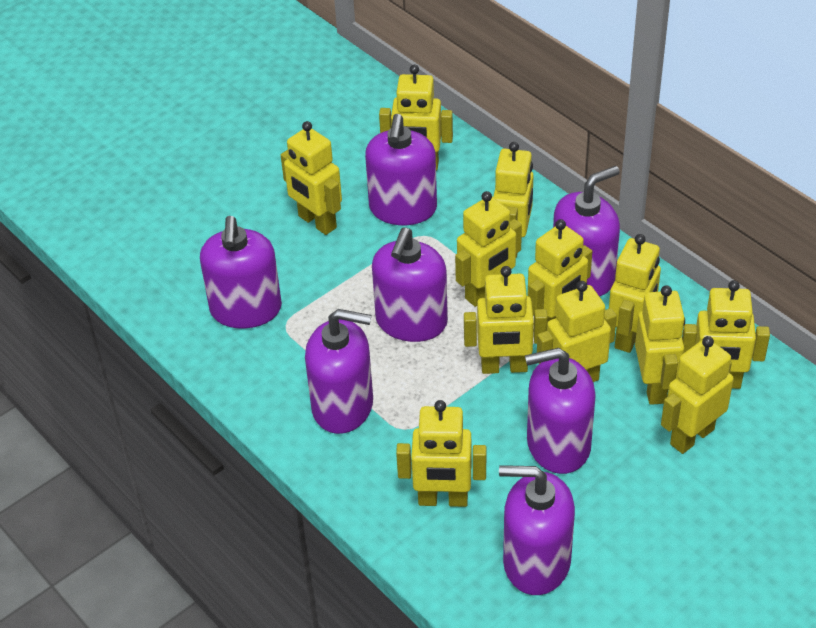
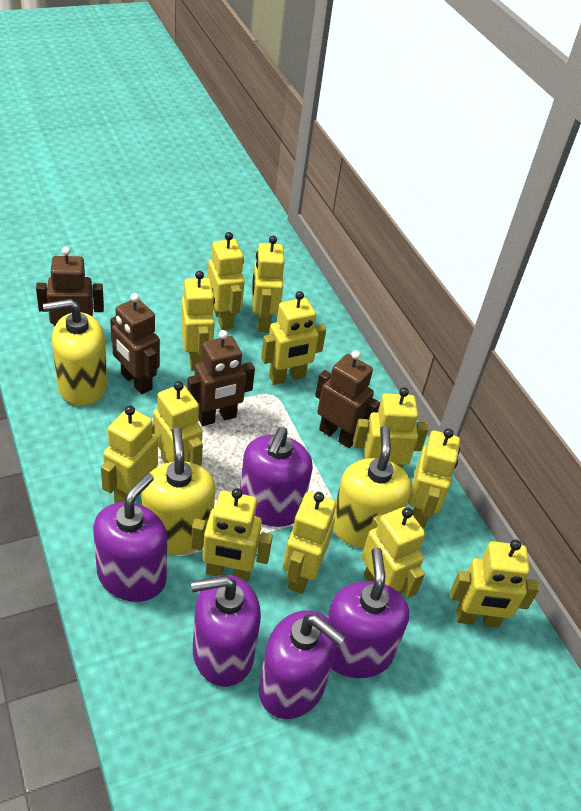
brown robot: 0 -> 4
purple soap dispenser: 7 -> 5
yellow soap dispenser: 0 -> 3

